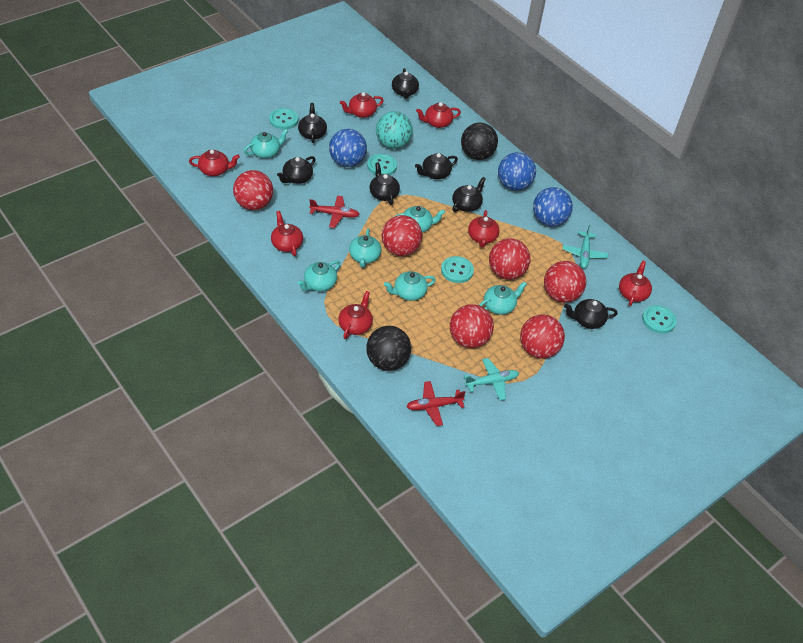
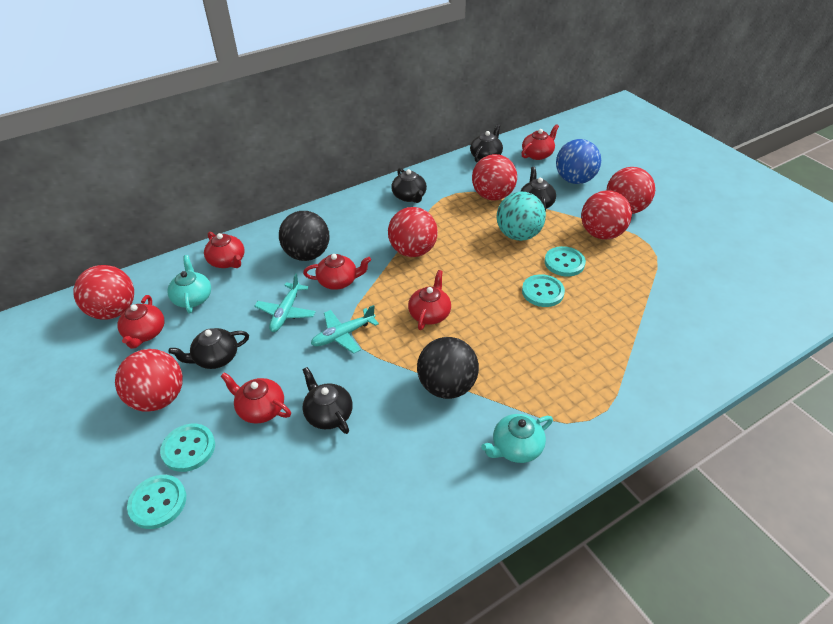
black teapot: 7 -> 5
blue ball: 3 -> 1
red plane: 2 -> 0
red teapot: 7 -> 6
turquoise teapot: 6 -> 2

